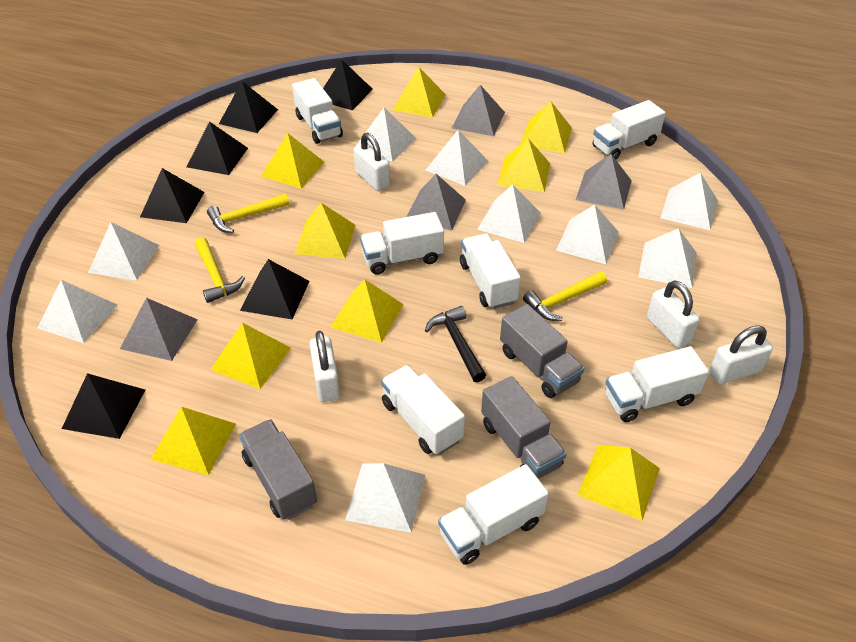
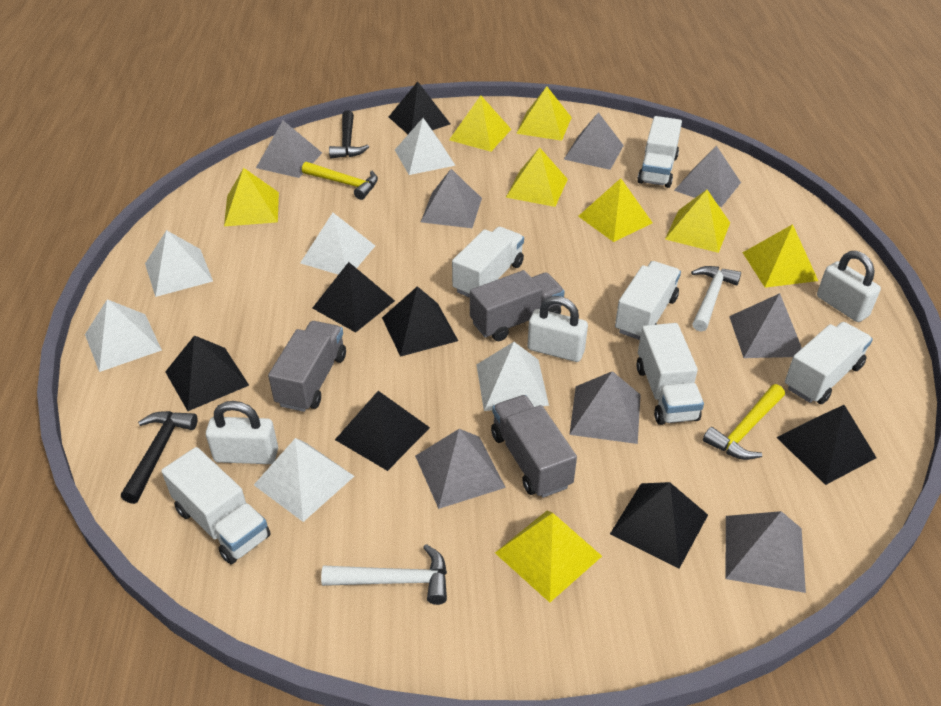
black hammer: 1 -> 2
black pyramid: 6 -> 7
grey pyramid: 4 -> 8
white hammer: 0 -> 2
white padlock: 4 -> 3
white pyramid: 9 -> 6
white truck: 7 -> 6
yellow hammer: 3 -> 2
yellow pyramid: 9 -> 8

